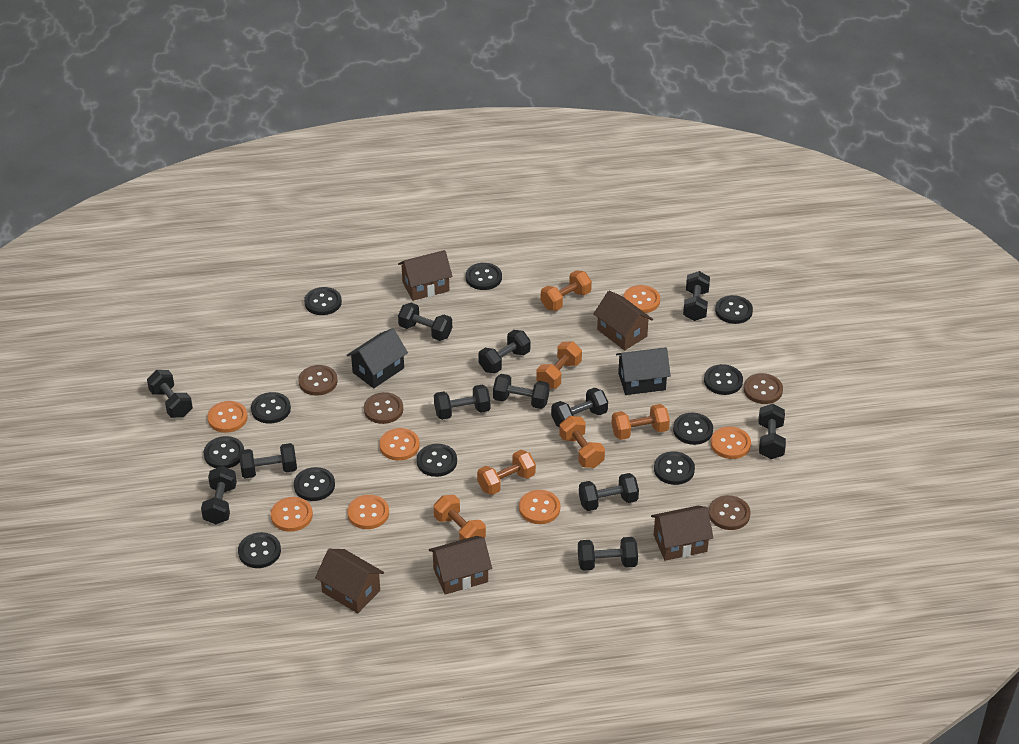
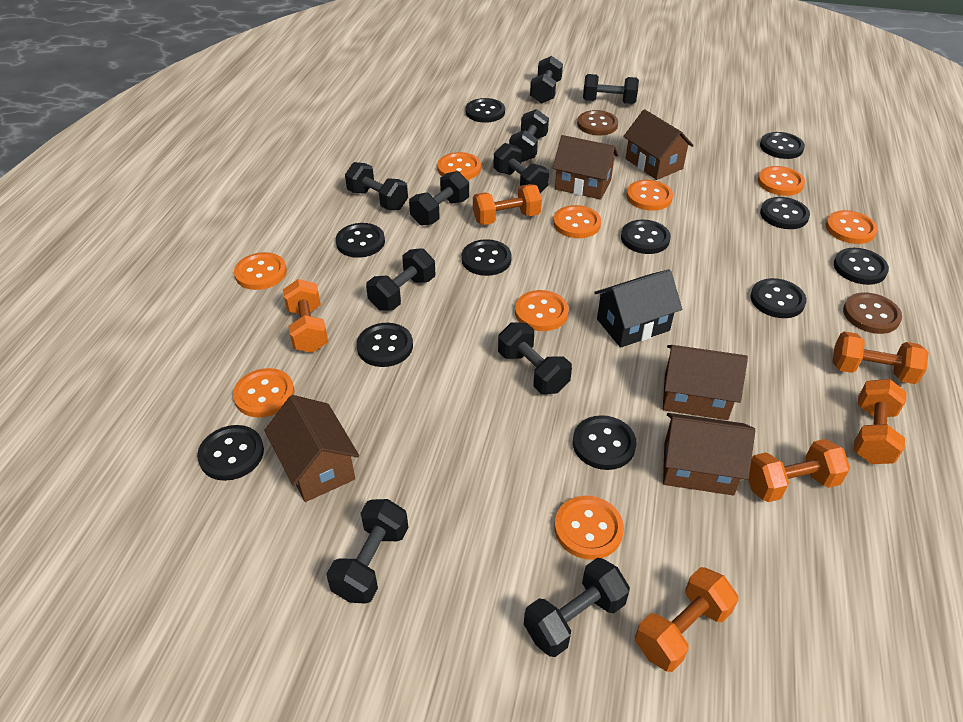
black dumbbell: 12 -> 10
black house: 2 -> 1
brown button: 4 -> 2
orange button: 7 -> 9

